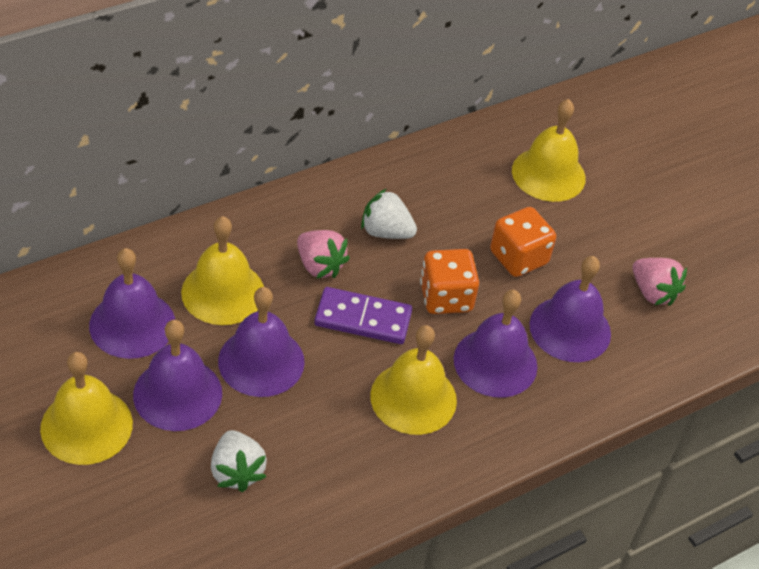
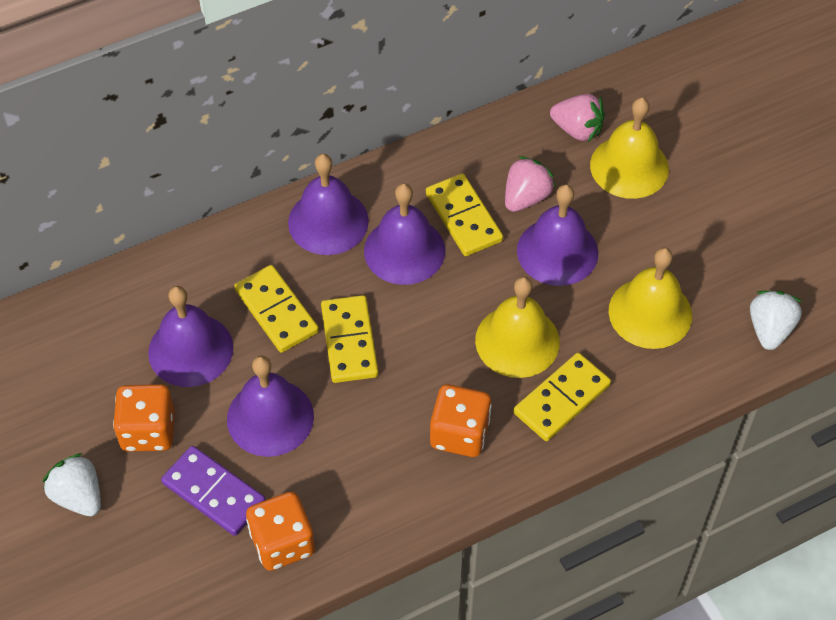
orange dice: 2 -> 3
yellow bell: 4 -> 3
yellow domino: 0 -> 4

